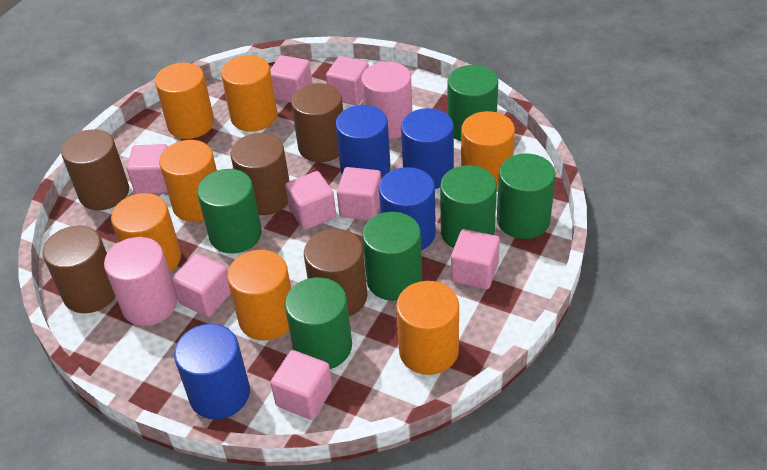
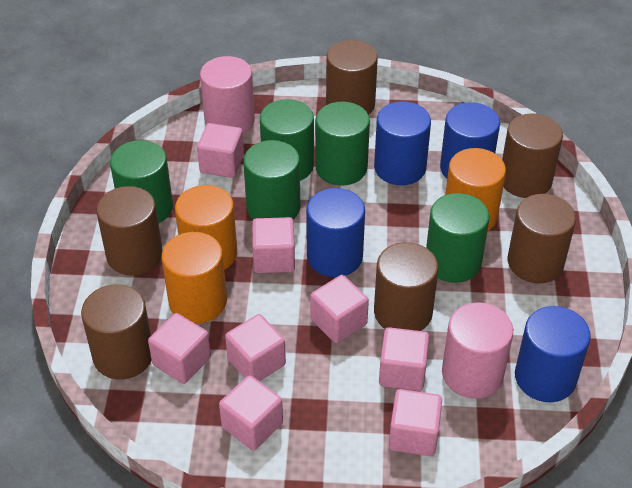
brown cylinder: 5 -> 6
green cylinder: 6 -> 5
orange cylinder: 7 -> 3

